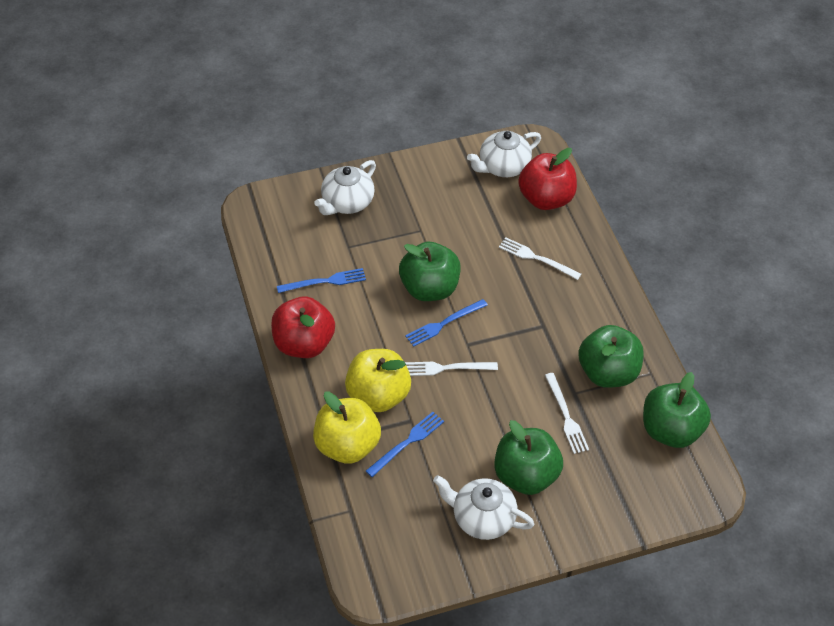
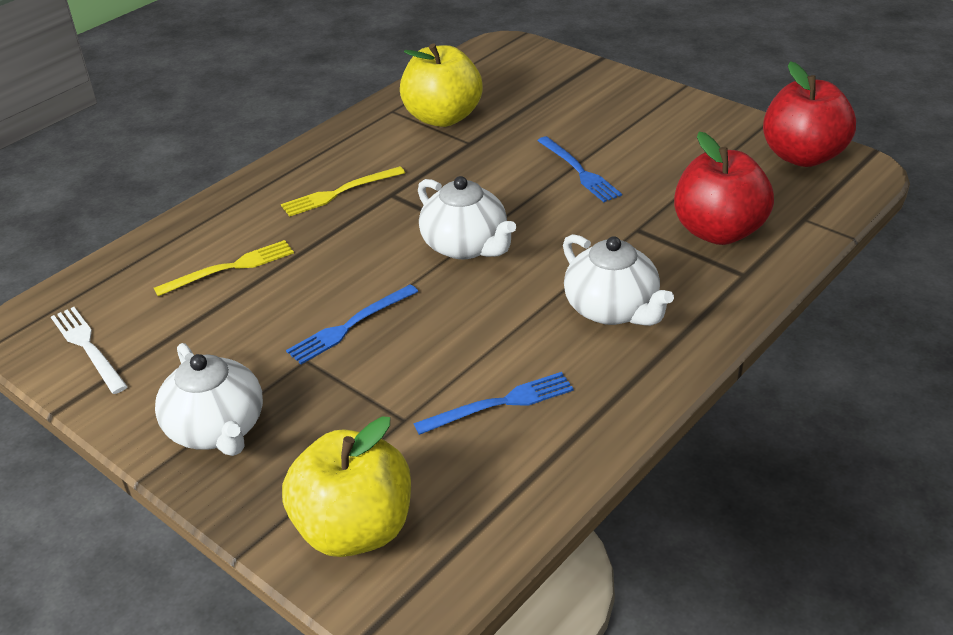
green apple: 4 -> 0
white fork: 3 -> 1
yellow fork: 0 -> 2

